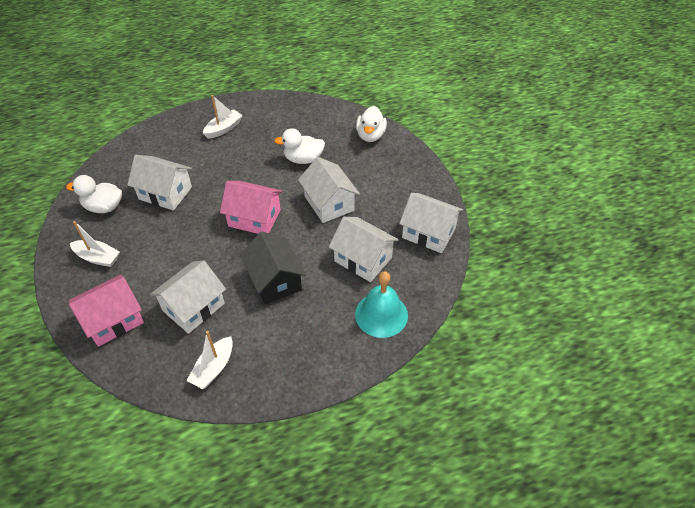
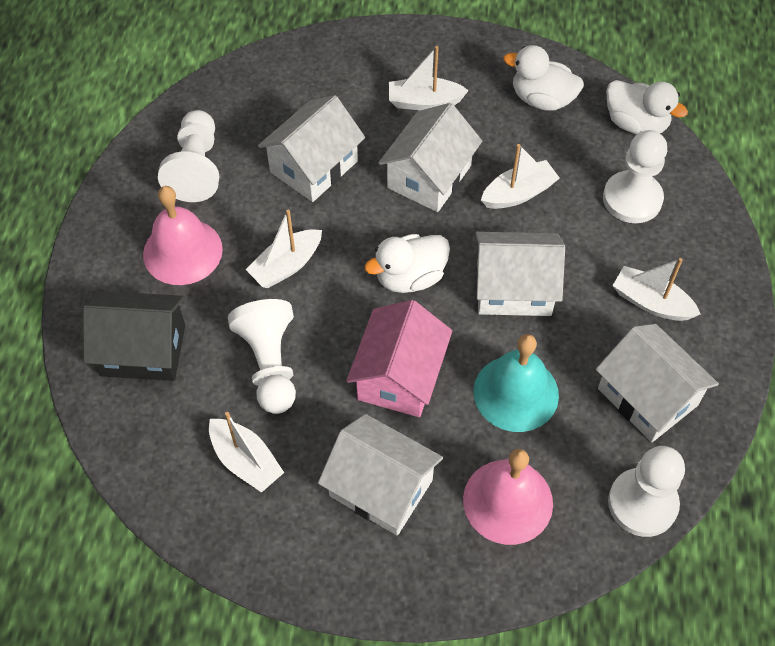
pink bell: 0 -> 2
pink house: 2 -> 1
white boat: 3 -> 5
white pawn: 0 -> 4

